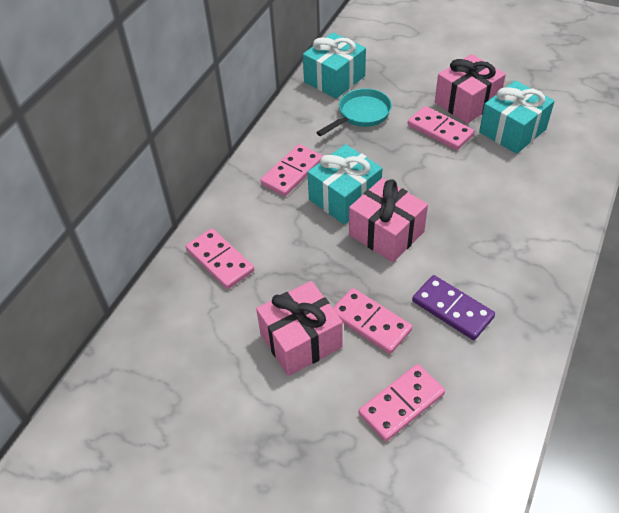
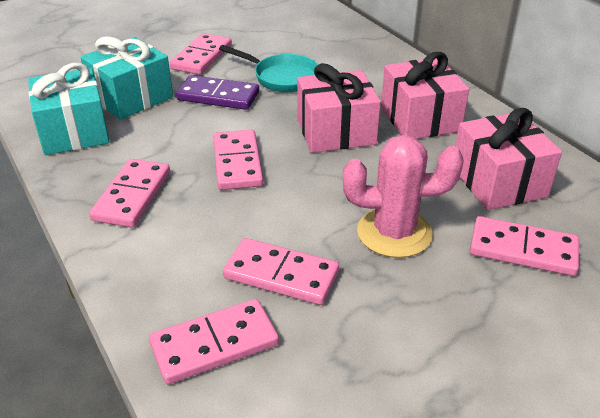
pink cactus: 0 -> 1
pink domino: 5 -> 6
turquoise gift: 3 -> 2

